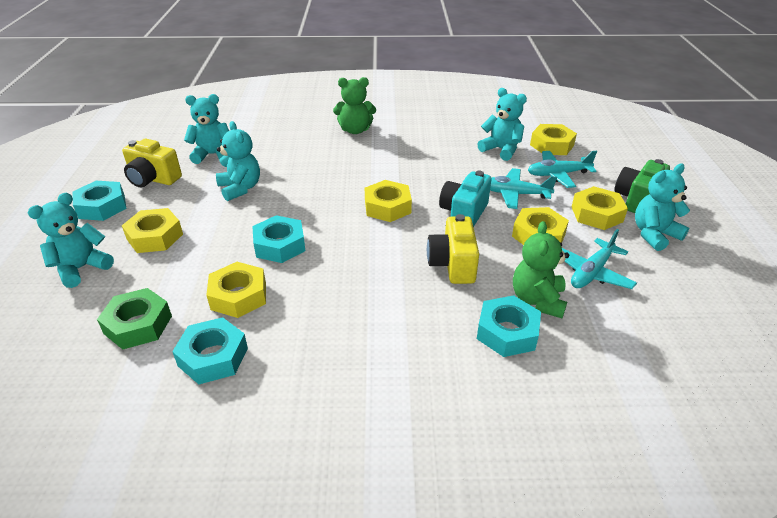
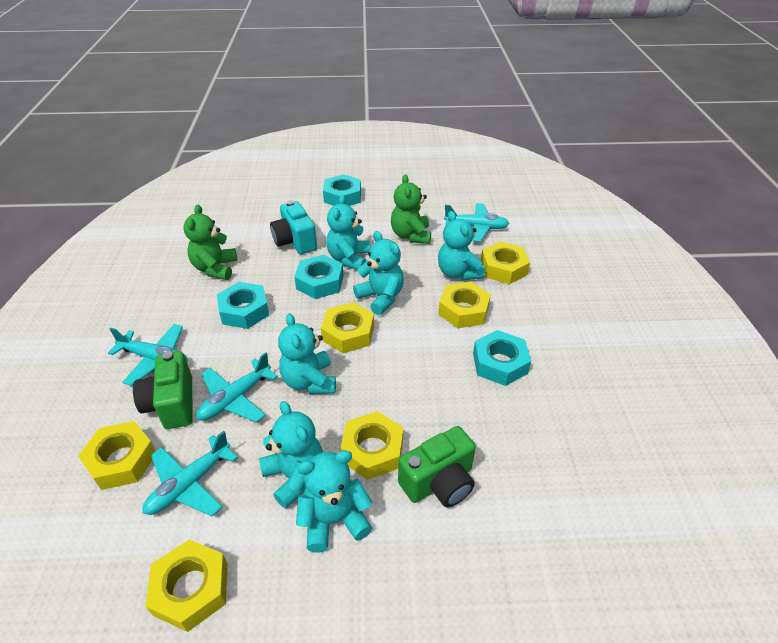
green camera: 1 -> 2
green nut: 1 -> 0
turquoise plane: 3 -> 4
turquoise teddy bear: 5 -> 6
yellow camera: 2 -> 0

